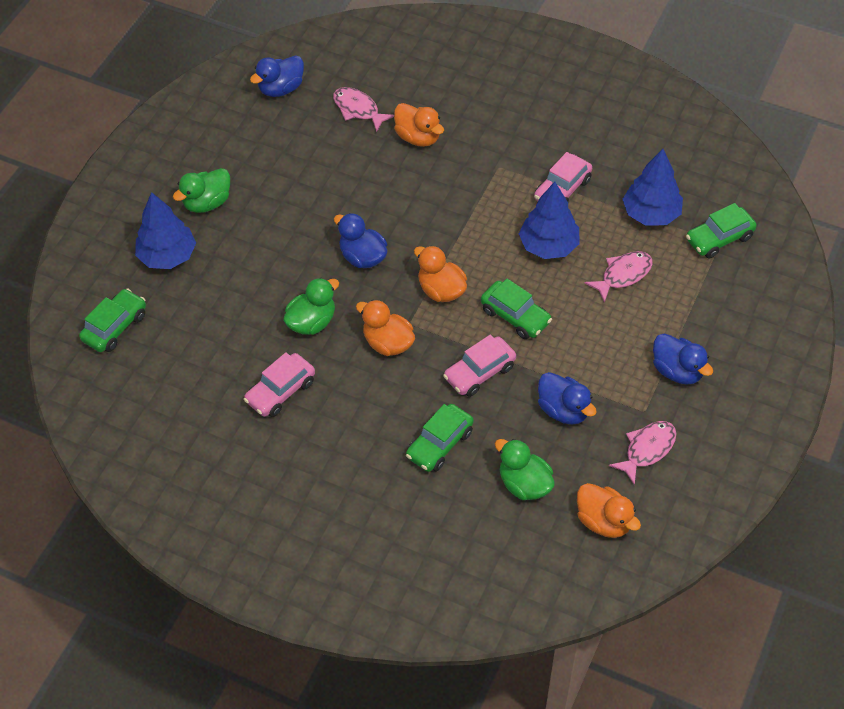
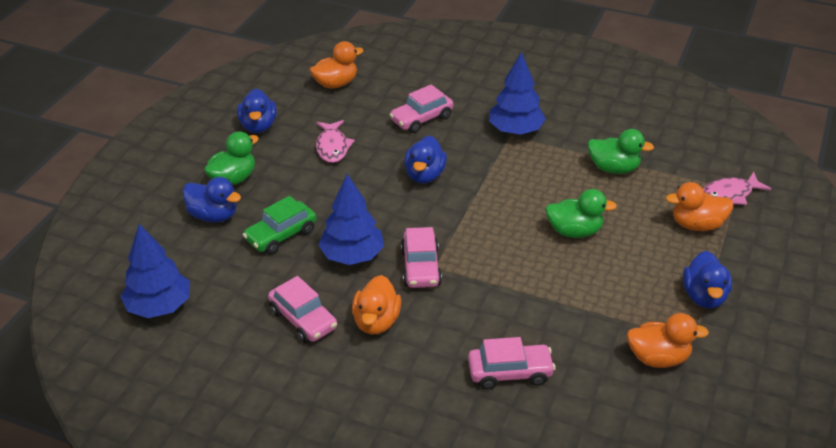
green car: 4 -> 1
pink car: 3 -> 4
pink fish: 3 -> 2

